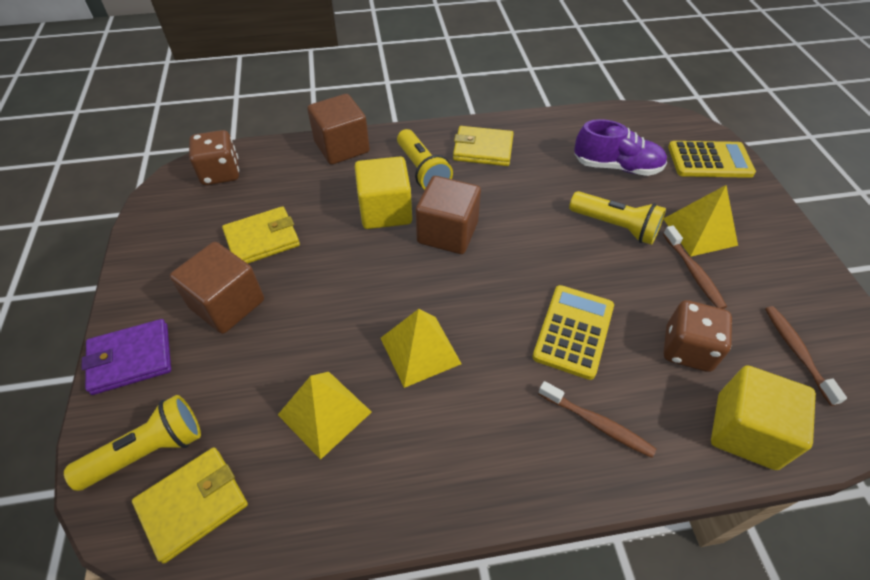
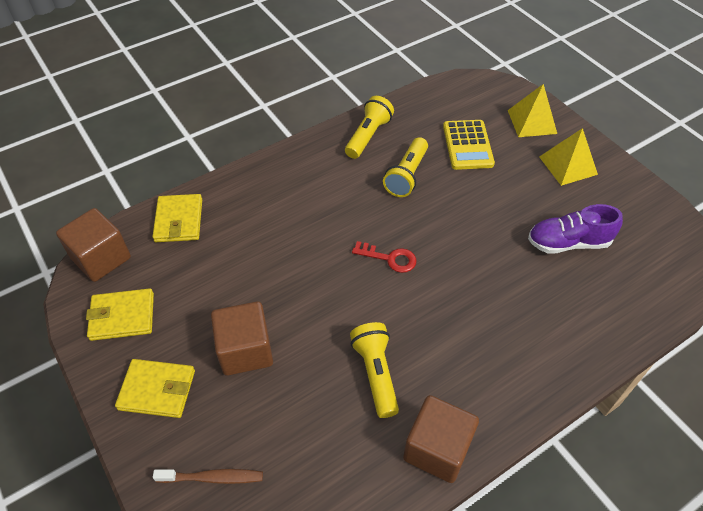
brown dice: 2 -> 0
brown toothbrush: 3 -> 1
purple wallet: 1 -> 0
red key: 0 -> 1
yellow calculator: 2 -> 1
yellow cube: 2 -> 0
yellow pyramid: 3 -> 2

